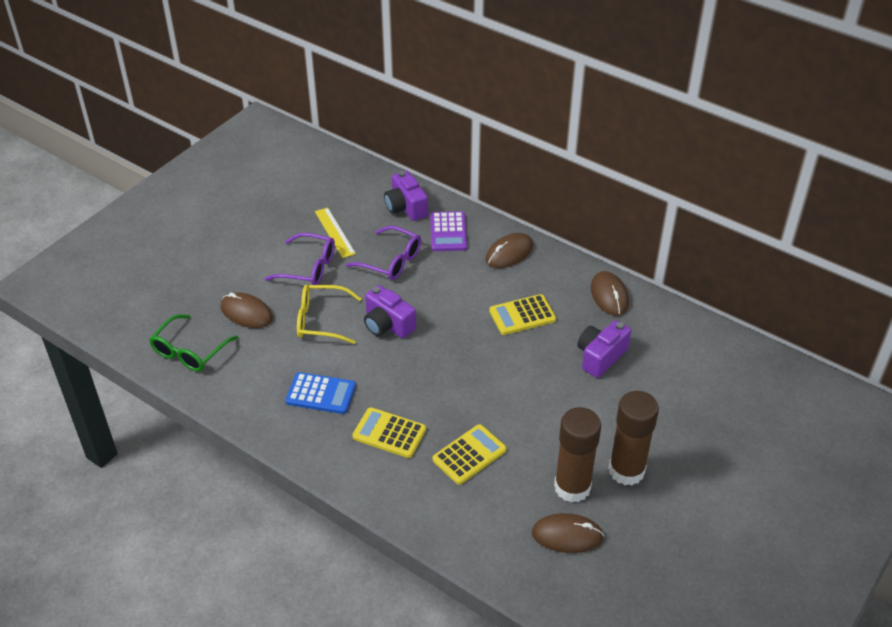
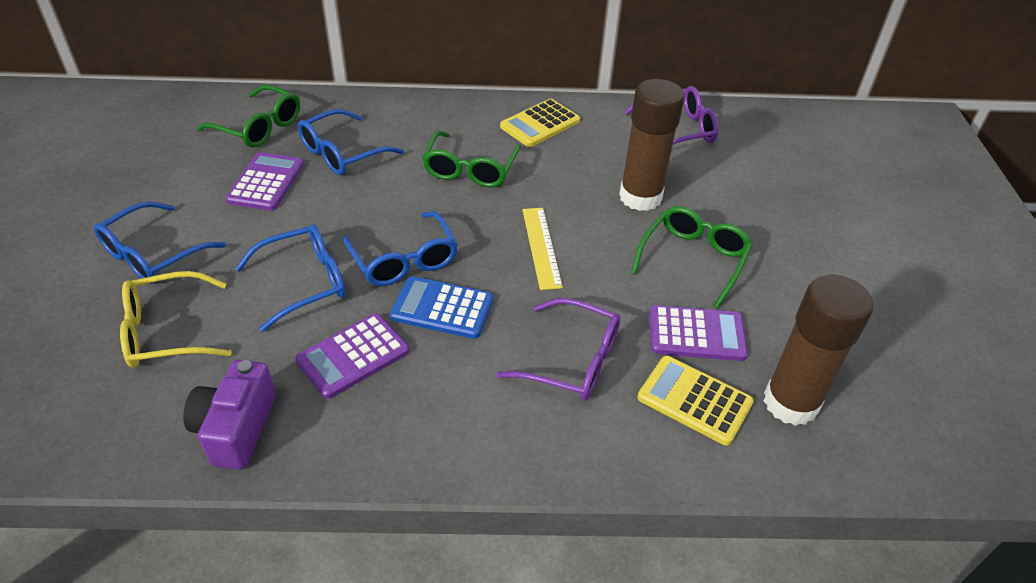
blue glasses: 0 -> 4
brown mouse: 4 -> 0
green glasses: 1 -> 3
purple calculator: 1 -> 3
purple camera: 3 -> 1
yellow calculator: 3 -> 2

